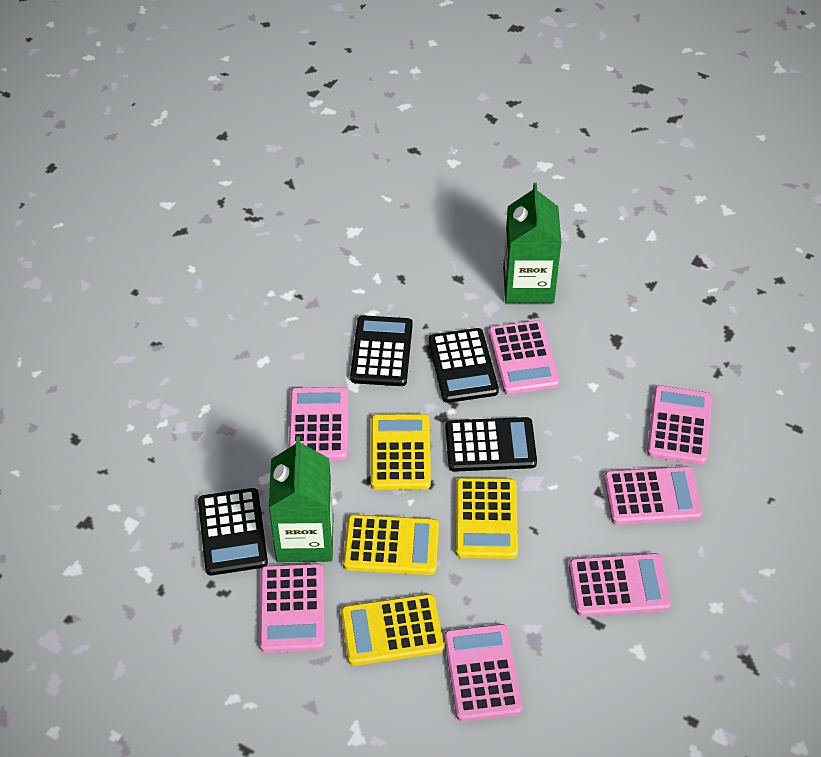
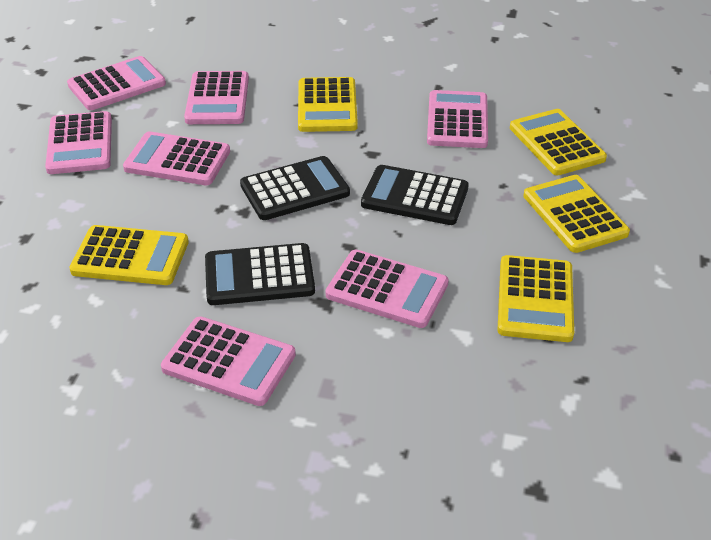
black calculator: 4 -> 3
green carton: 2 -> 0
yellow calculator: 4 -> 5

